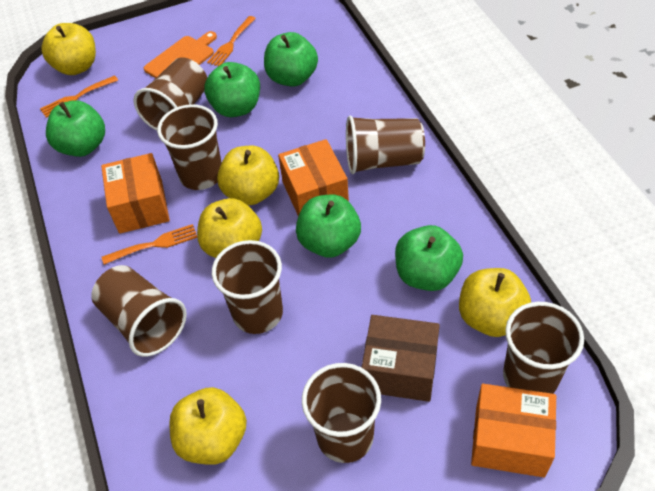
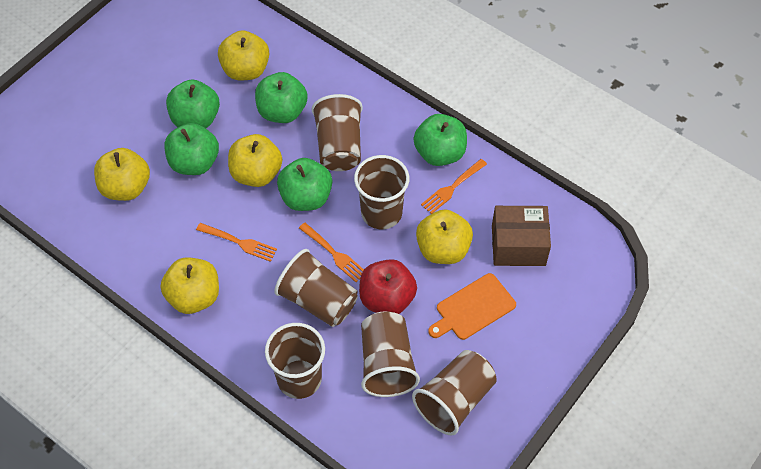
brown cup: 7 -> 6
orange box: 3 -> 0
red apple: 0 -> 1

